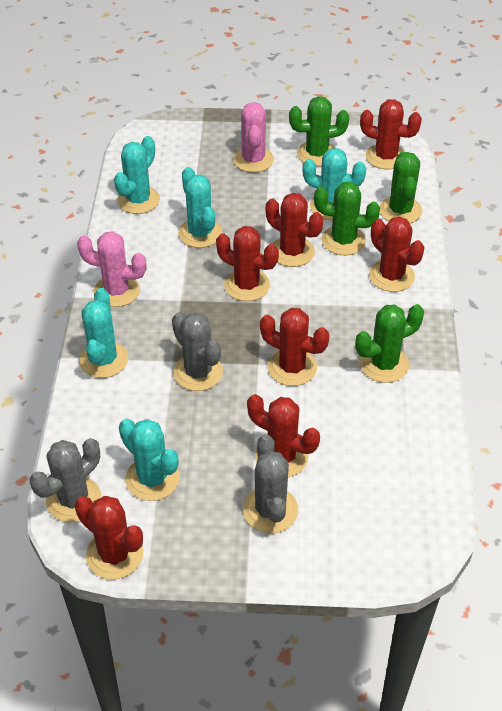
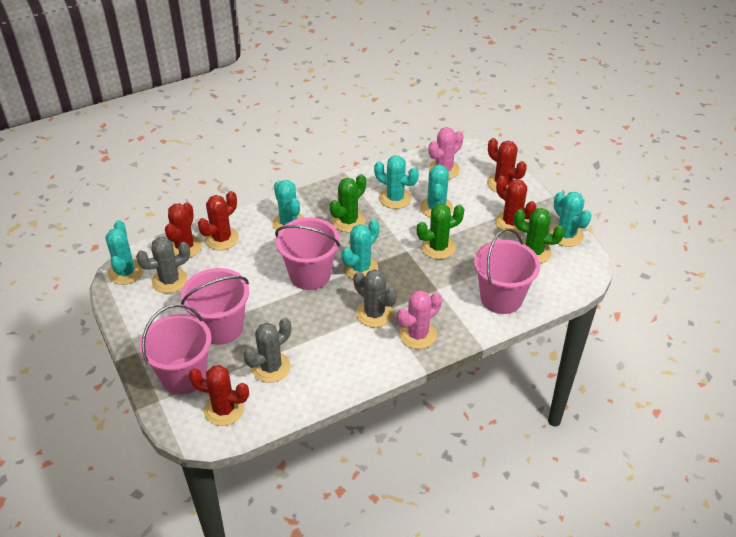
green cactus: 4 -> 3
pink bucket: 0 -> 4
red cactus: 7 -> 5
turquoise cactus: 5 -> 6

